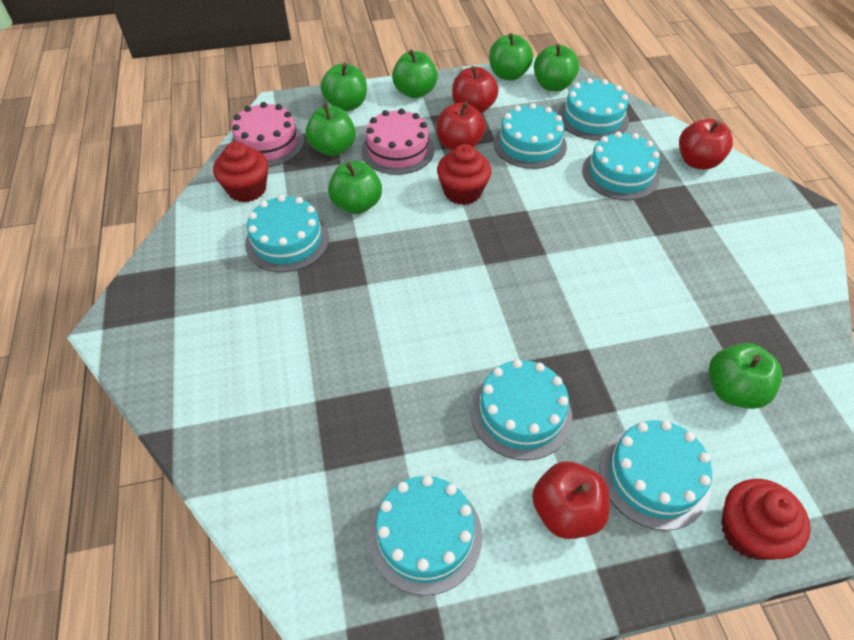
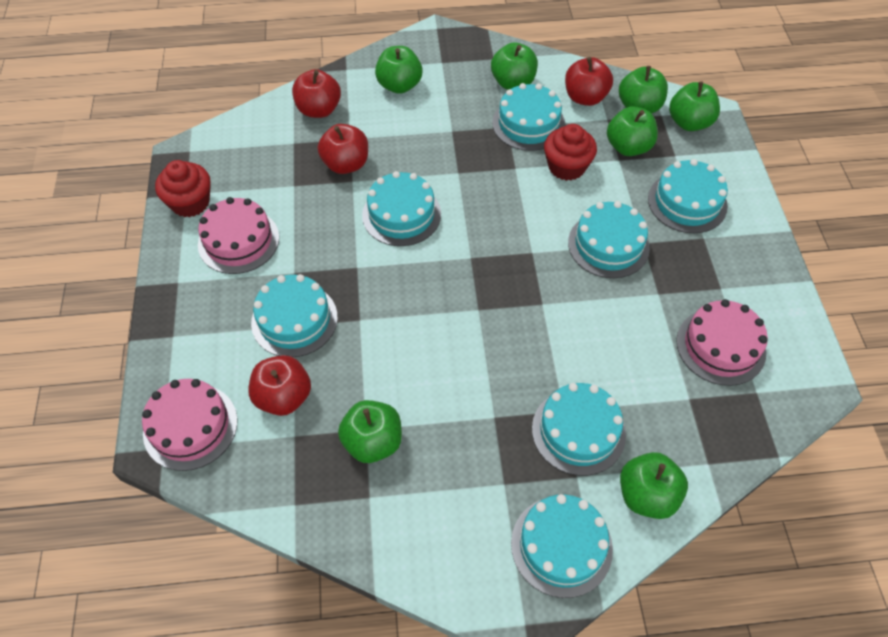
pink cake: 2 -> 3
red cupcake: 3 -> 2

